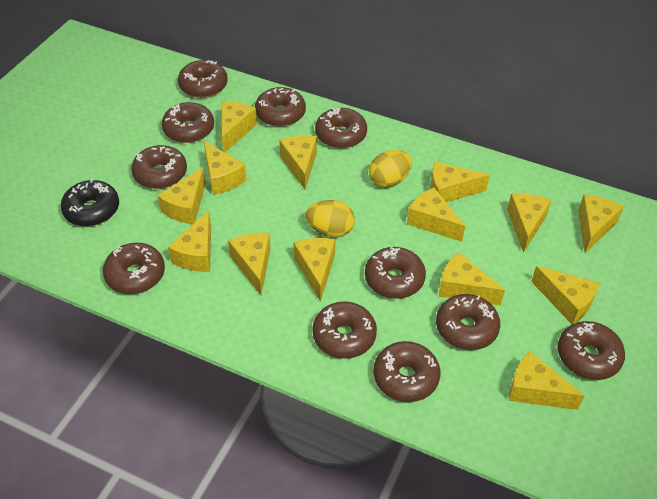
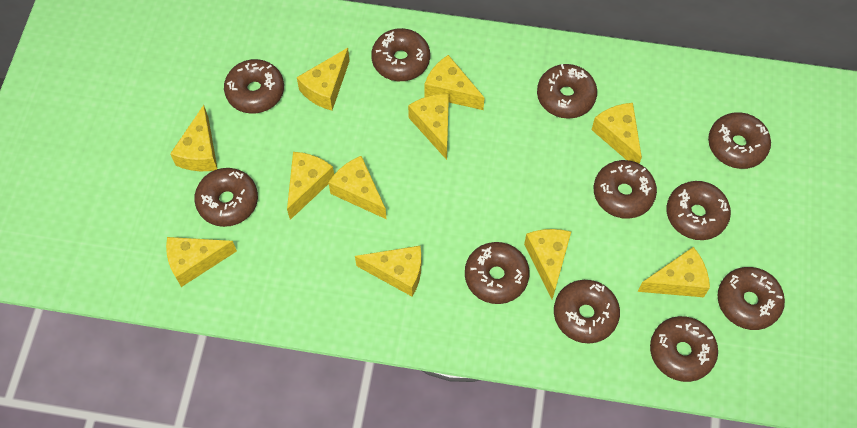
black donut: 1 -> 0
yellow cheese: 14 -> 11
yellow egg: 2 -> 0

